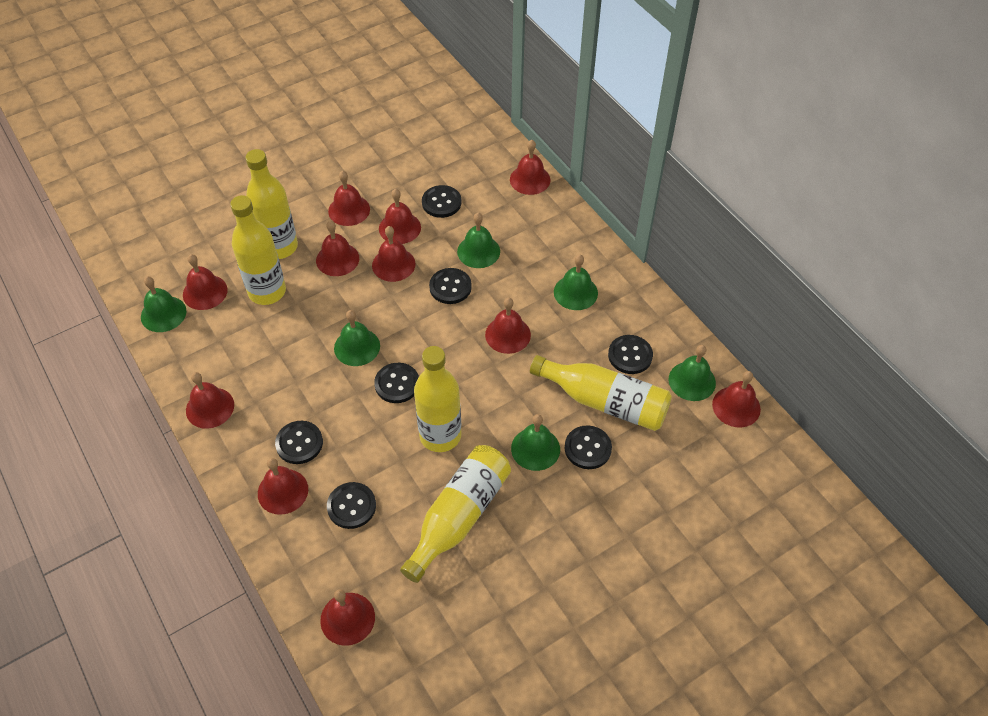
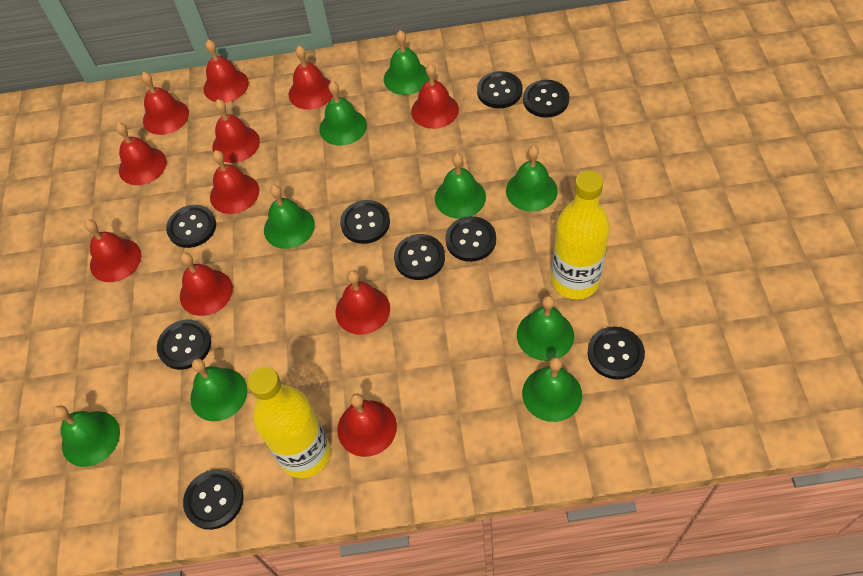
black button: 7 -> 9
green bell: 6 -> 9
yellow bottle: 5 -> 2

